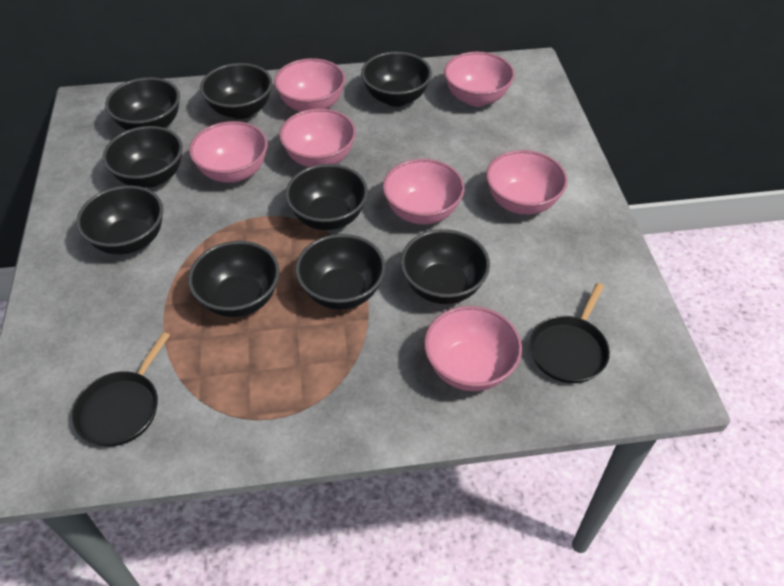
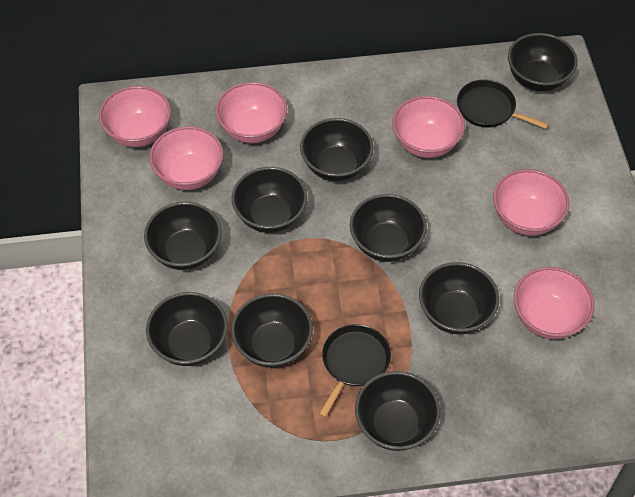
pink bowl: 7 -> 6

